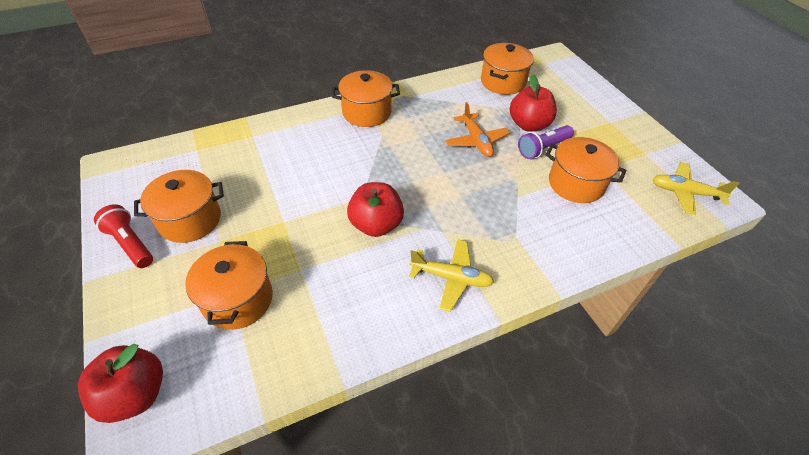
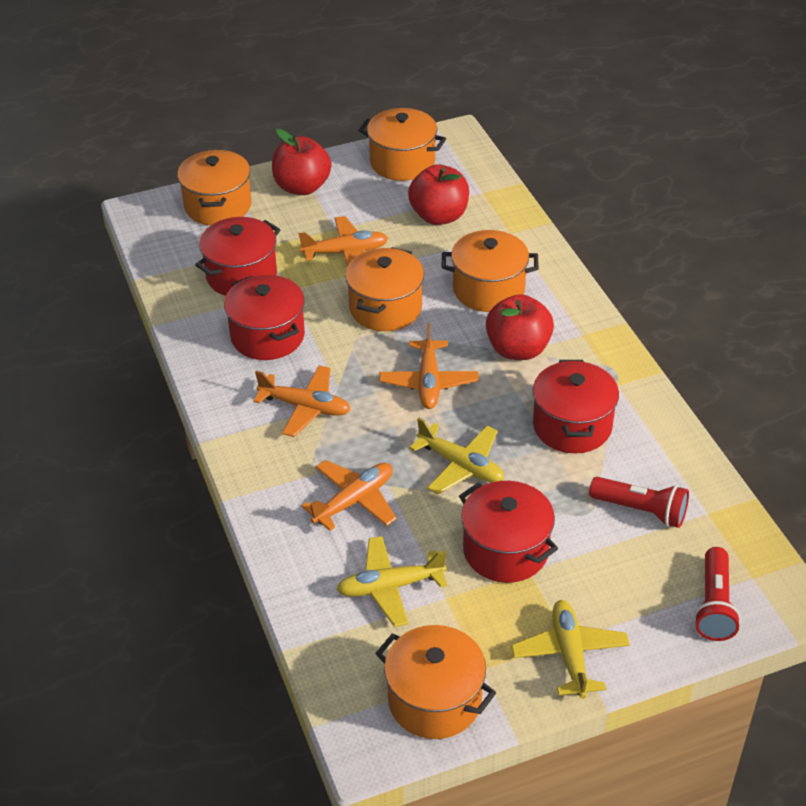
orange plane: 1 -> 4
purple flashlight: 1 -> 0
red flashlight: 1 -> 2
red pot: 0 -> 4
yellow plane: 2 -> 3

